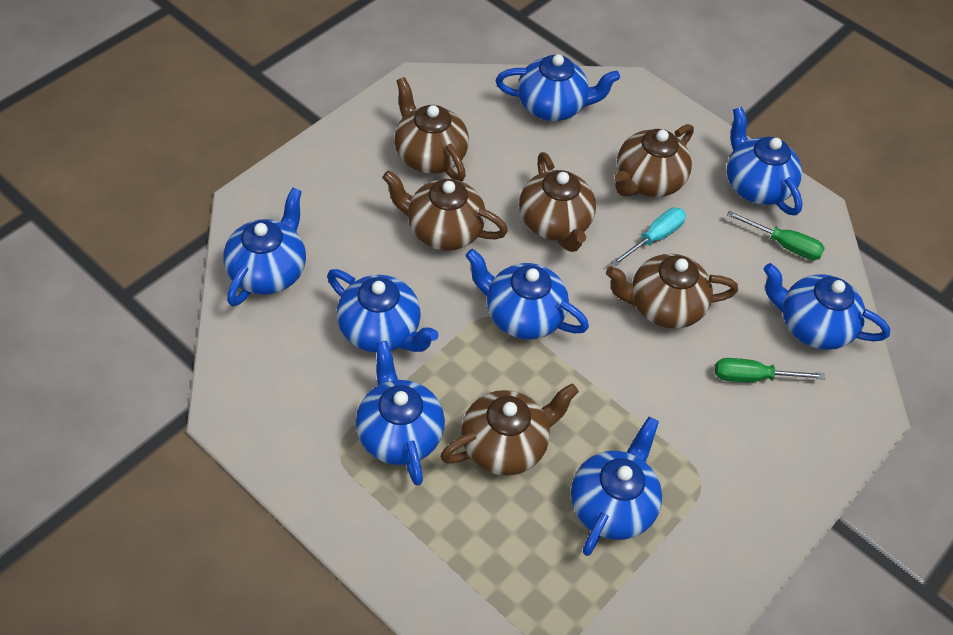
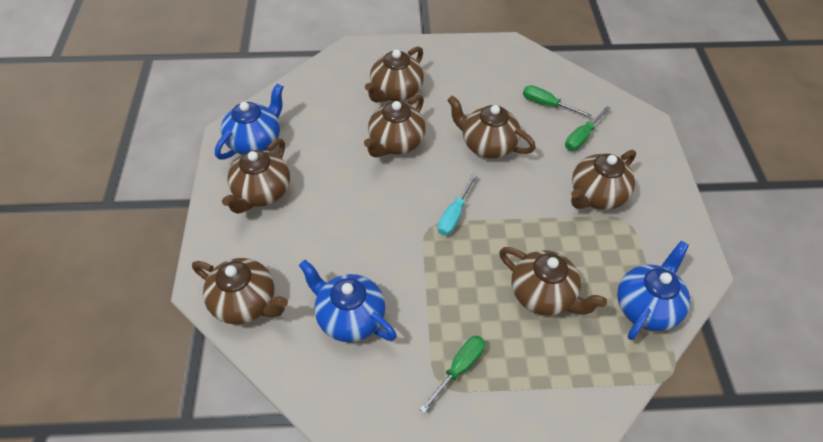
blue teapot: 8 -> 3
brown teapot: 6 -> 7
green screwdriver: 2 -> 3

